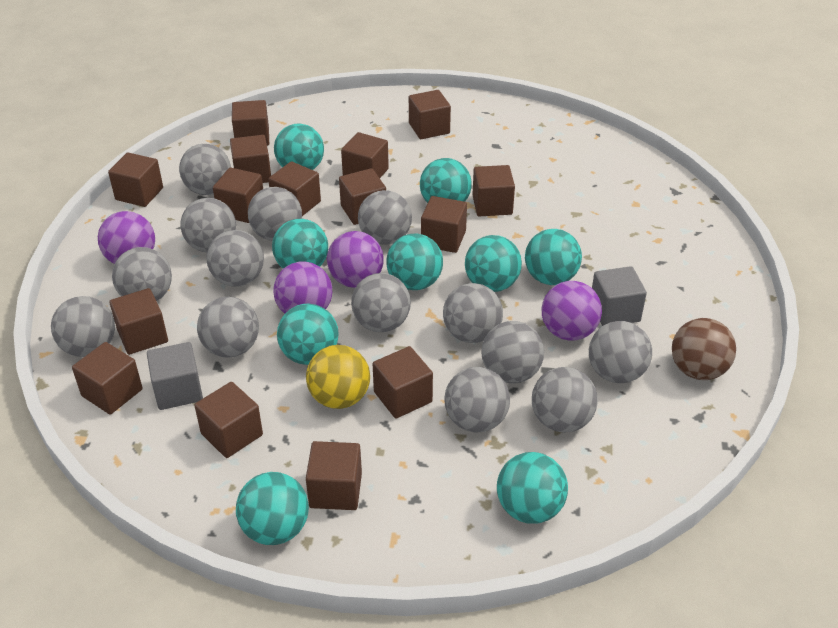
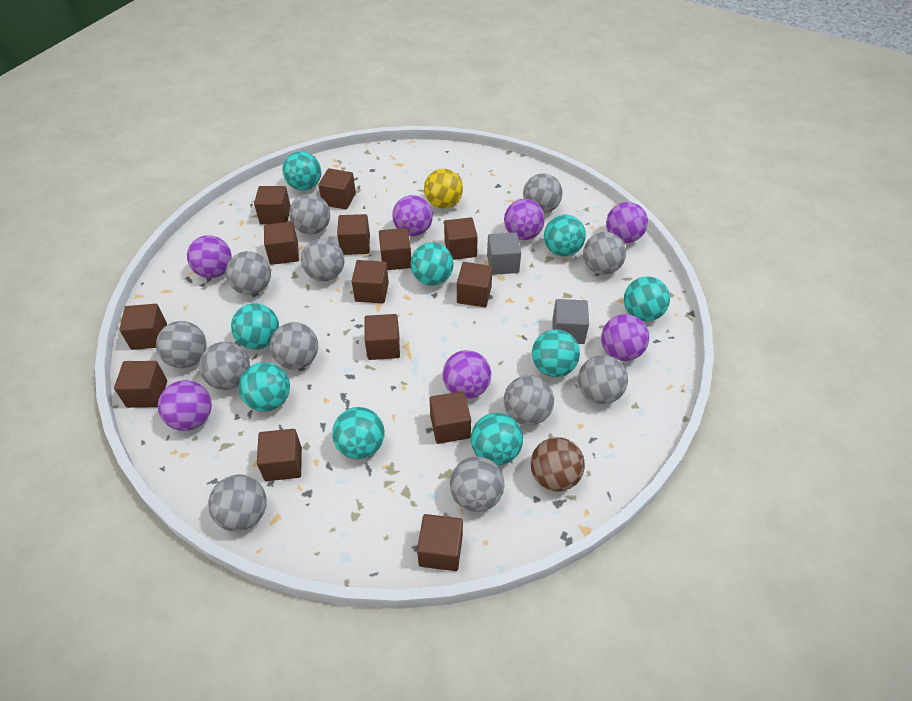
brown cube: 15 -> 14
grey ball: 14 -> 12
purple ball: 4 -> 7

